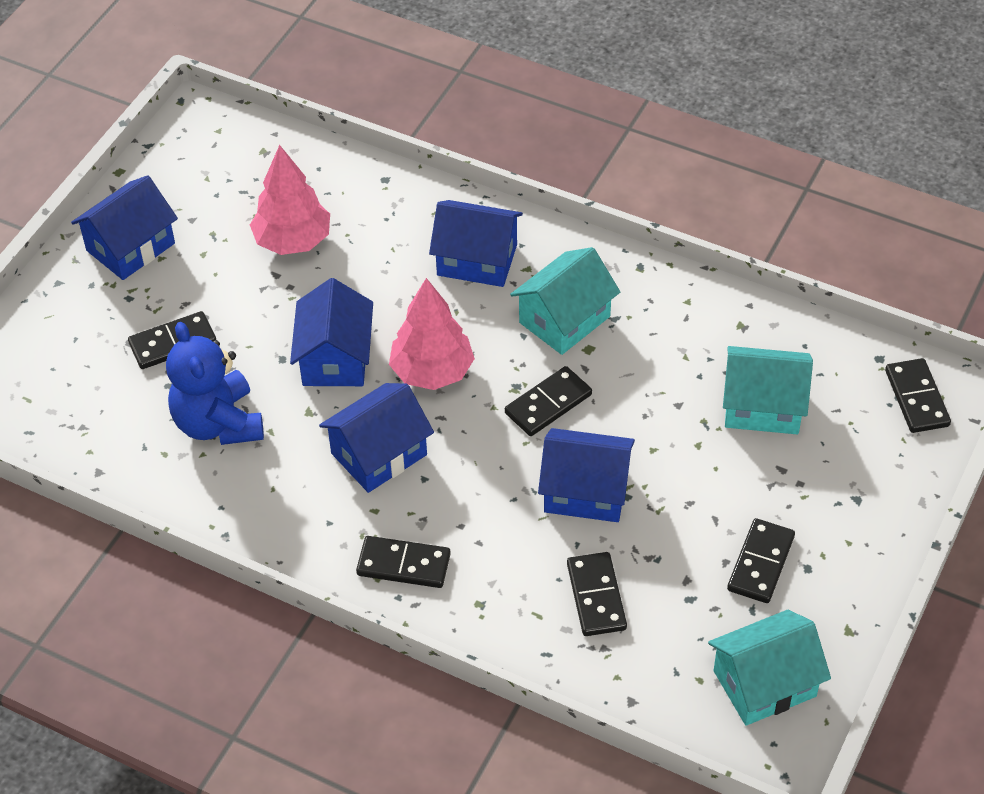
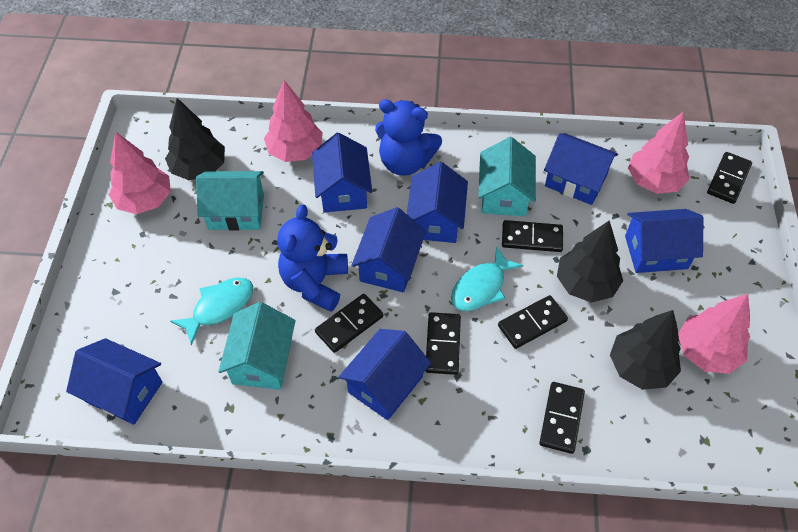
black tree: 0 -> 3
blue house: 5 -> 7
blue teddy bear: 1 -> 2
pink tree: 2 -> 4
turquoise fish: 0 -> 2

